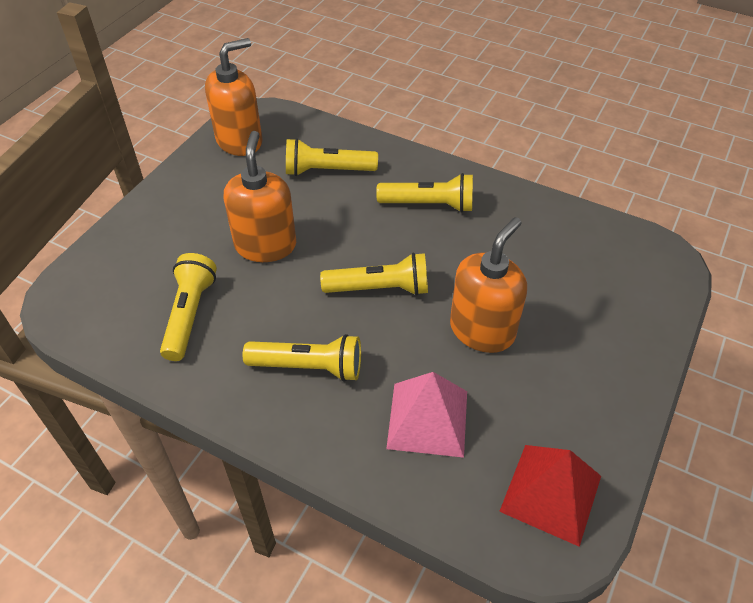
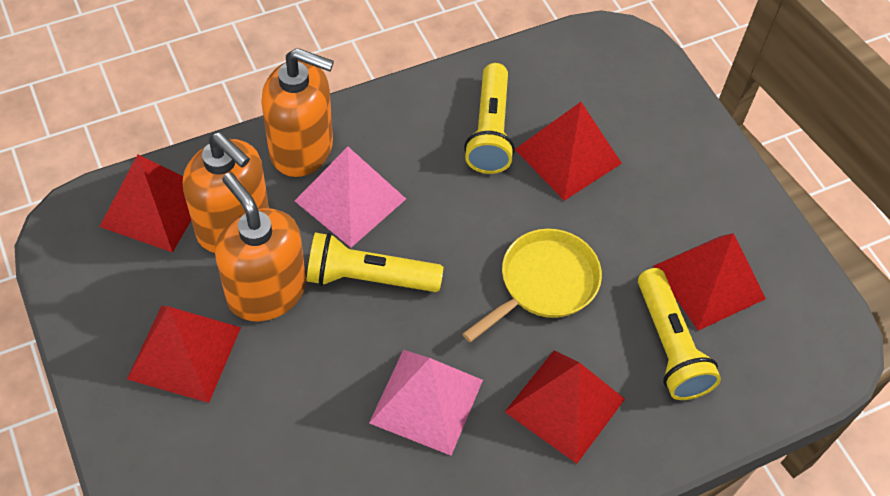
pink pyramid: 1 -> 2
red pyramid: 1 -> 5
yellow flashlight: 5 -> 3
yellow pan: 0 -> 1

